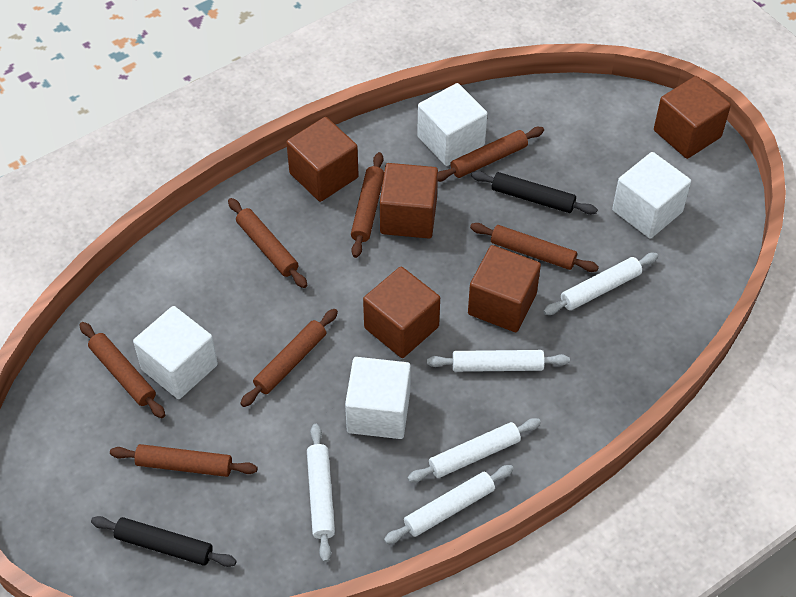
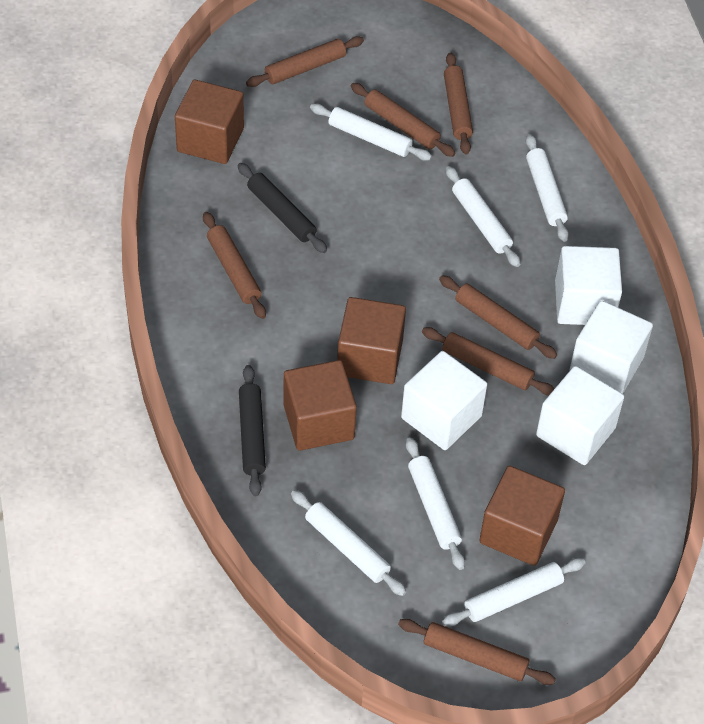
brown cube: 5 -> 4
white rolling pin: 5 -> 6

